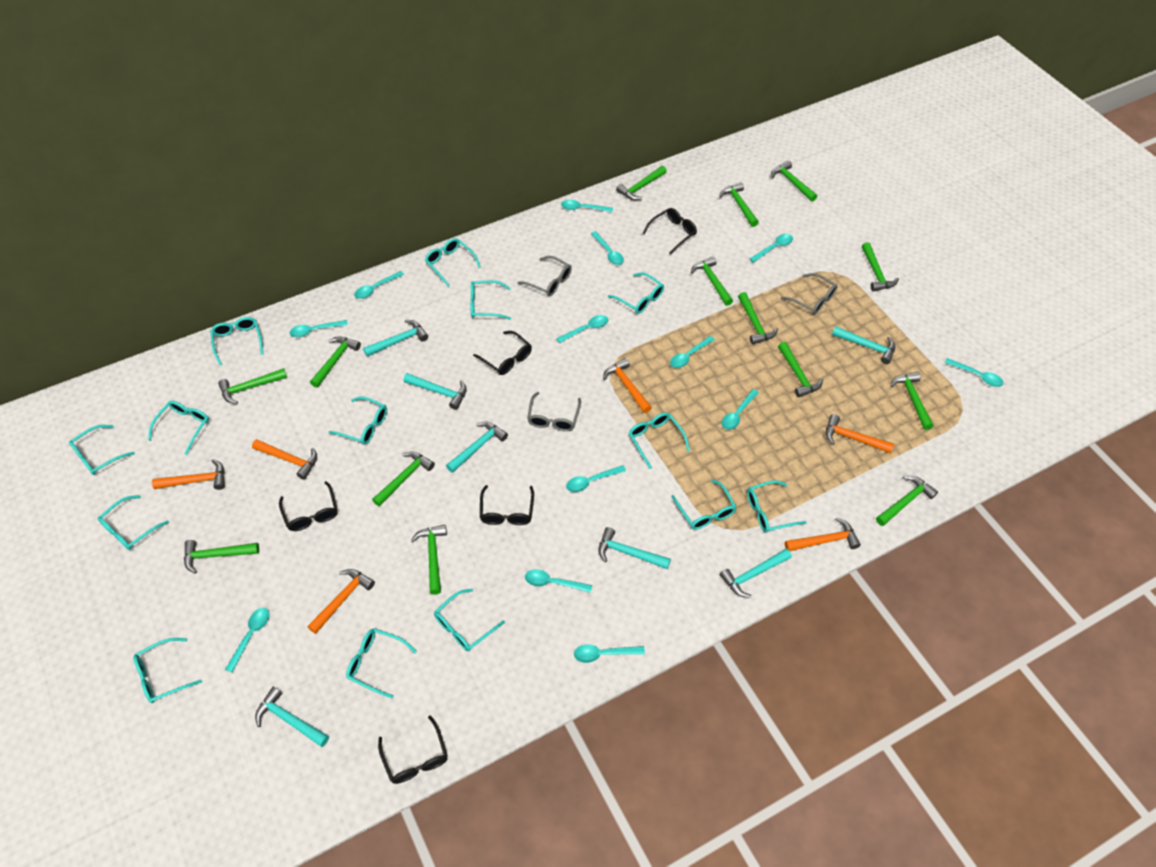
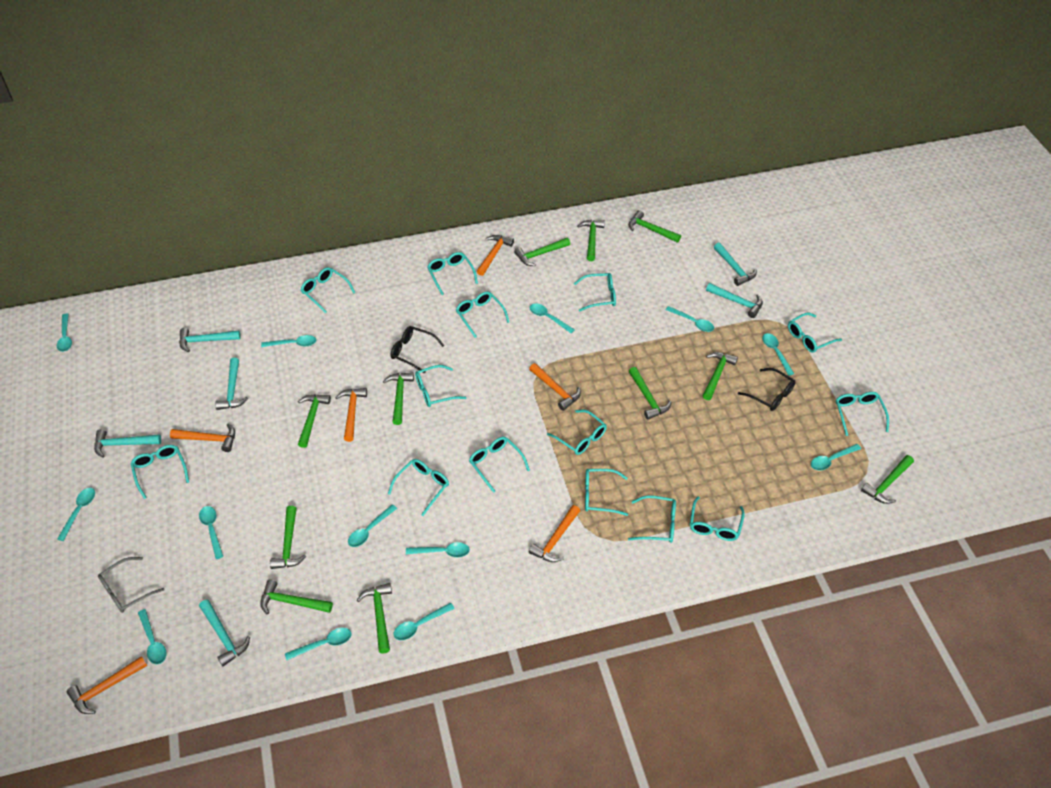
black glasses: 5 -> 2
green hammer: 14 -> 11
grey glasses: 3 -> 1
turquoise hammer: 7 -> 6

